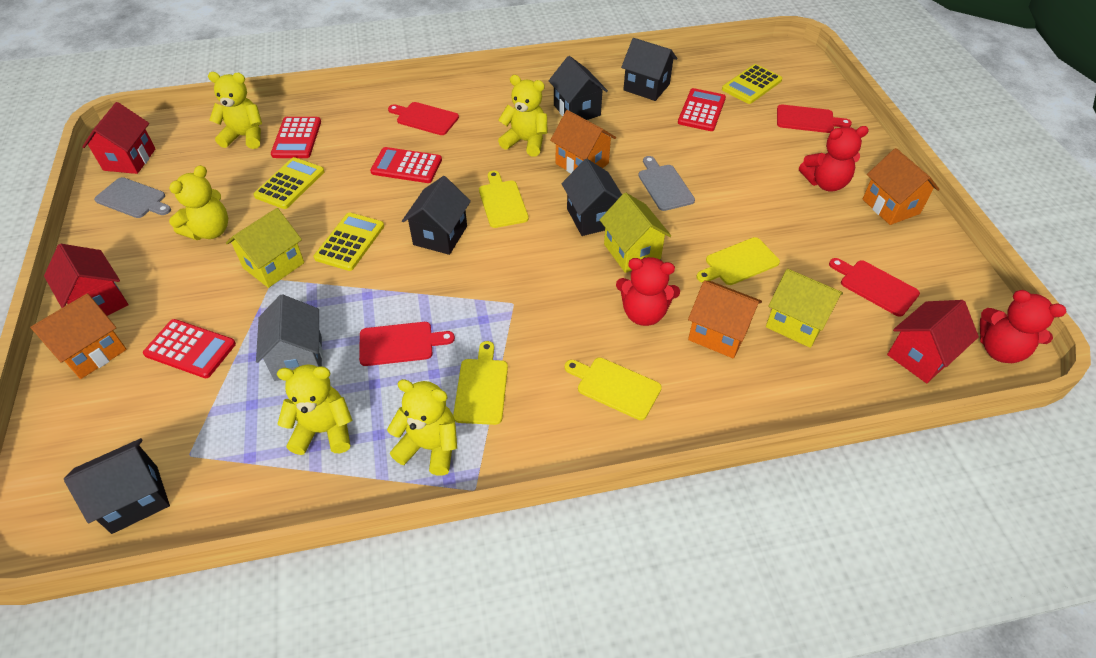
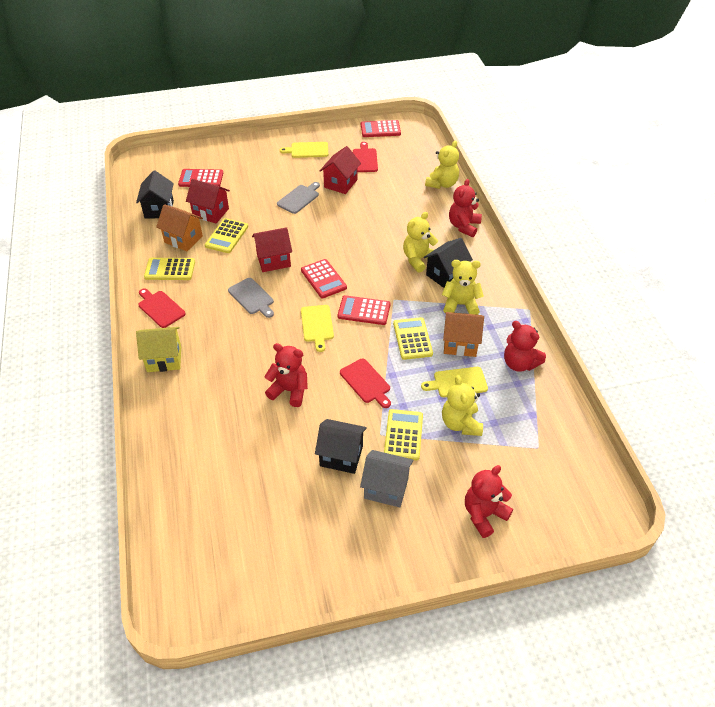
black house: 5 -> 3
orange house: 4 -> 2
red cutting board: 4 -> 3
red teddy bear: 3 -> 4
yellow calculator: 3 -> 4
yellow cutting board: 4 -> 3
yellow house: 3 -> 1
yellow teddy bear: 5 -> 4

